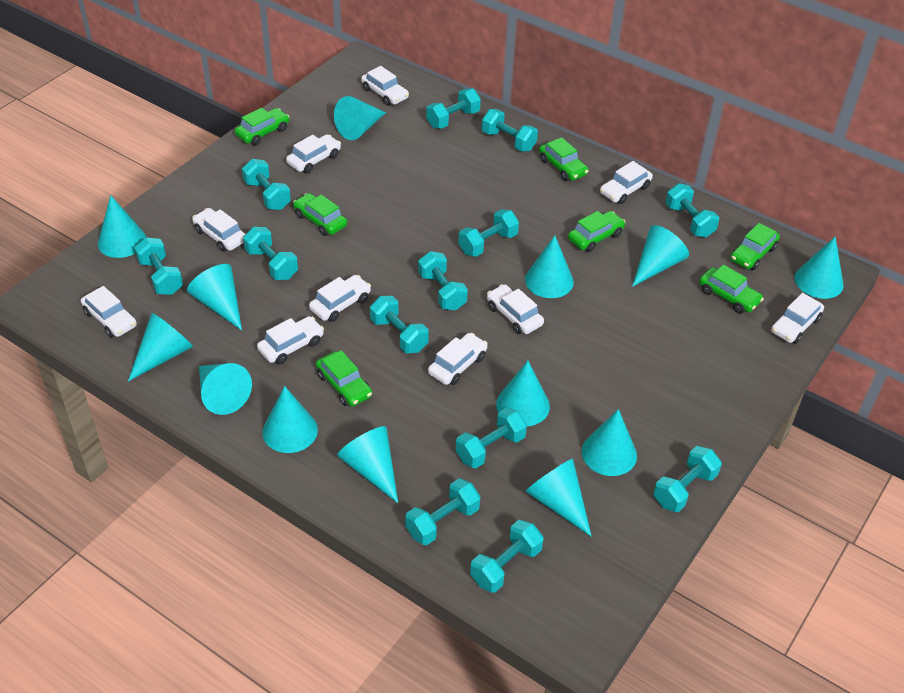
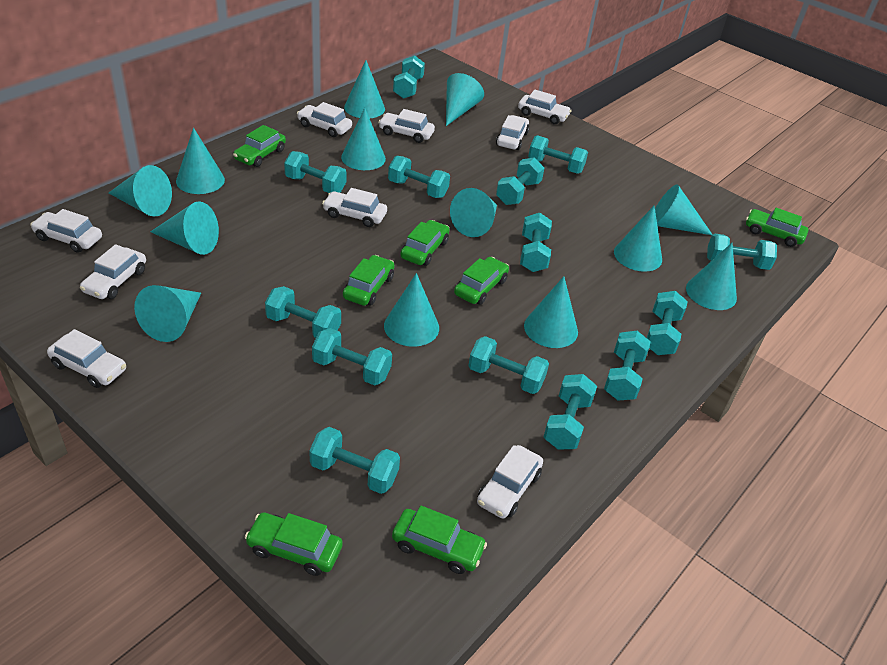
turquoise dumbbell: 13 -> 14
white car: 10 -> 9

